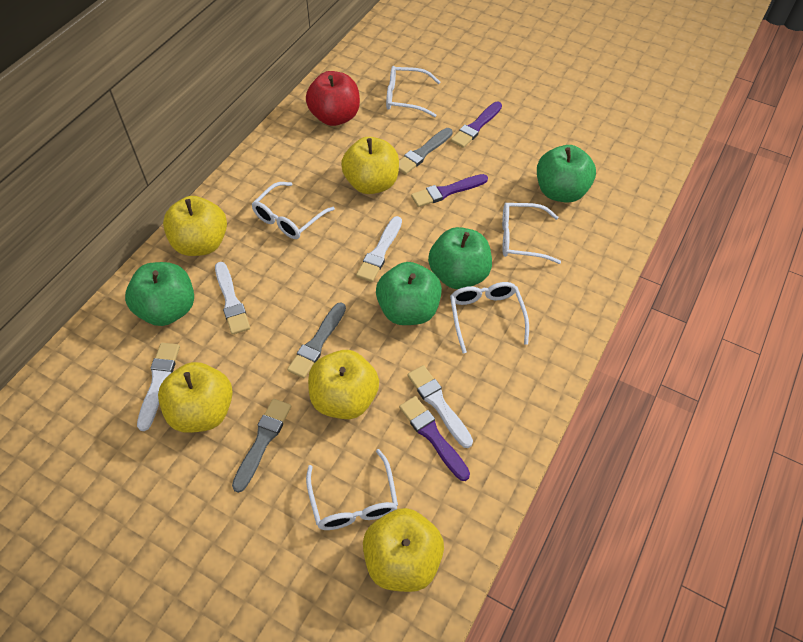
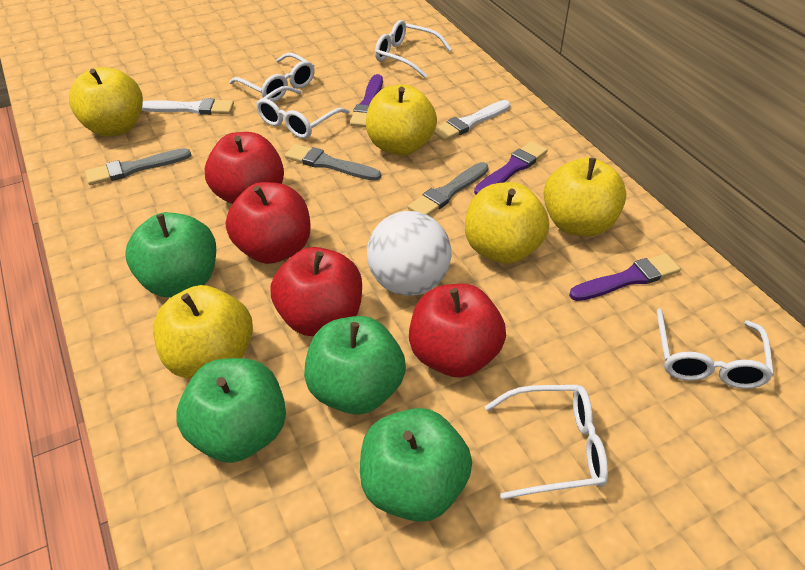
red apple: 1 -> 4
white ball: 0 -> 1
white brush: 4 -> 2

